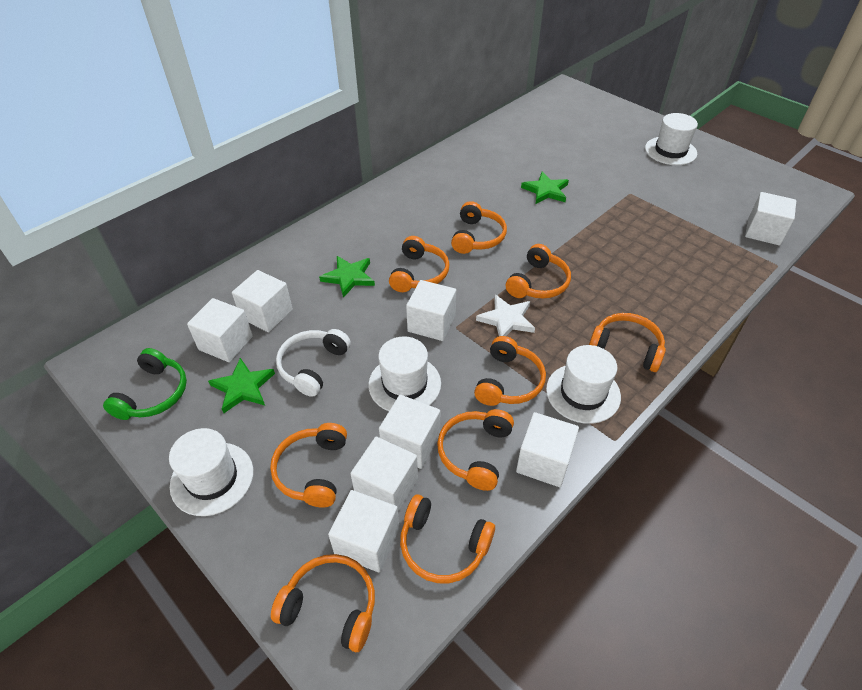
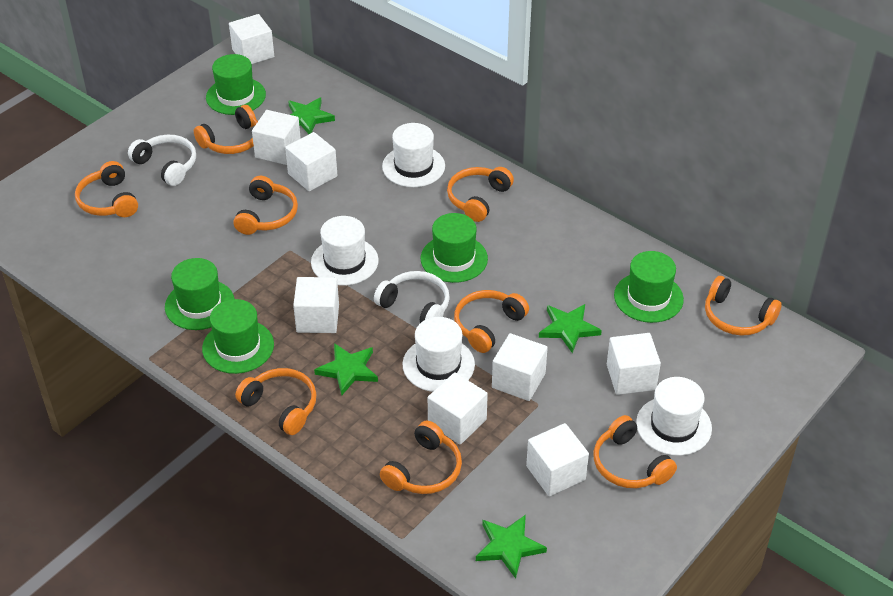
green hat: 0 -> 5
green headphones: 1 -> 0
green star: 3 -> 4
white headphones: 1 -> 2
white star: 1 -> 0

